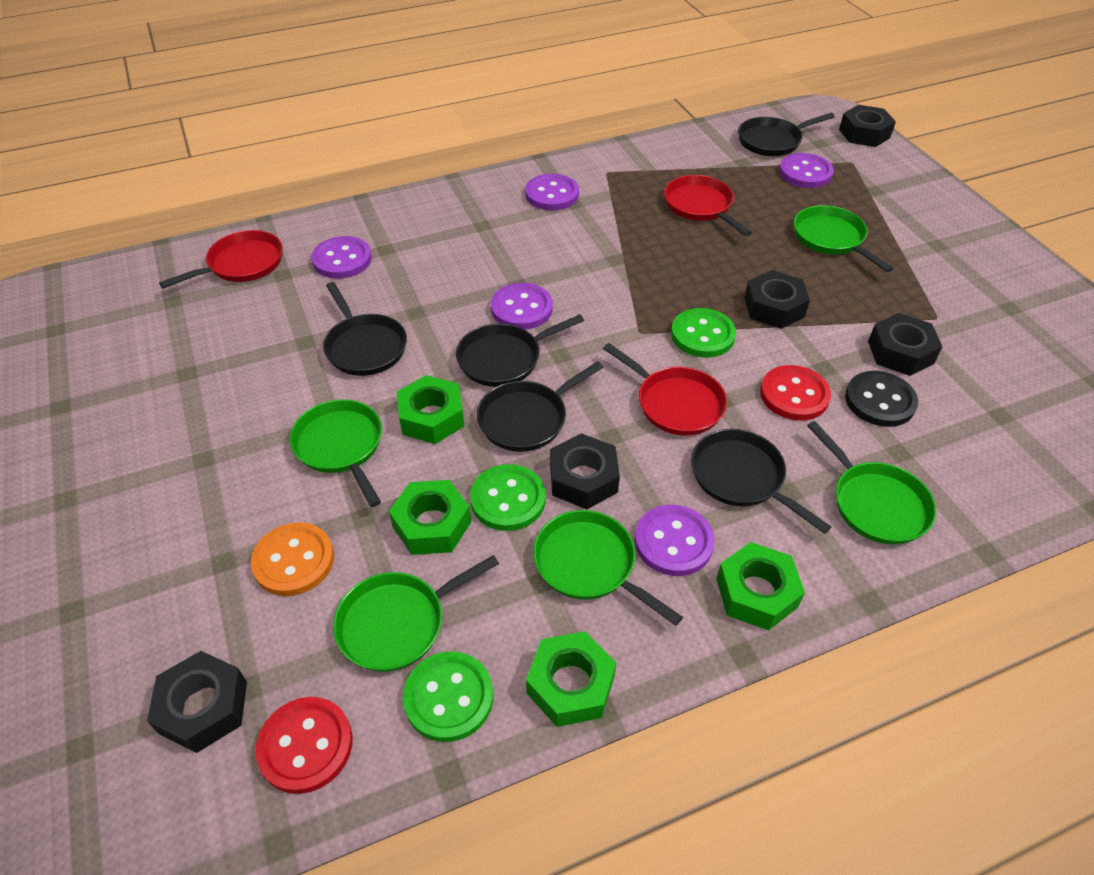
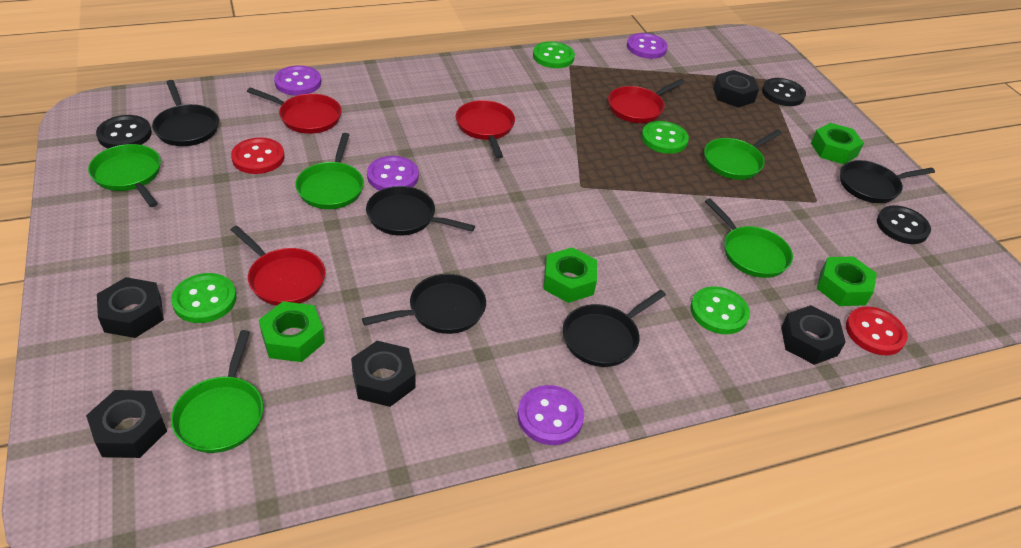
black button: 1 -> 3
green button: 3 -> 4
orange button: 1 -> 0
purple button: 5 -> 4
red pan: 3 -> 4

